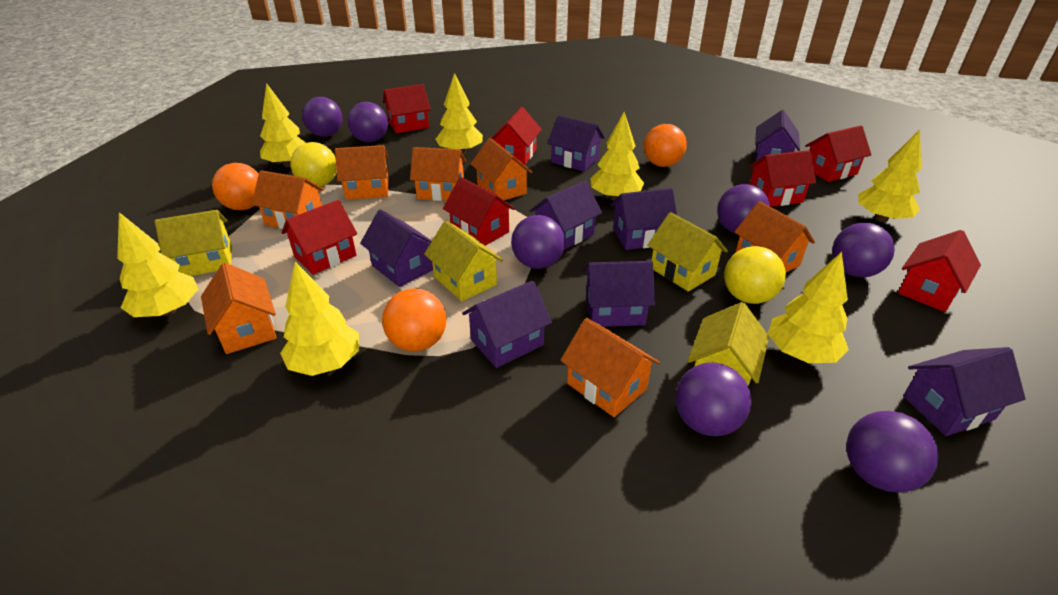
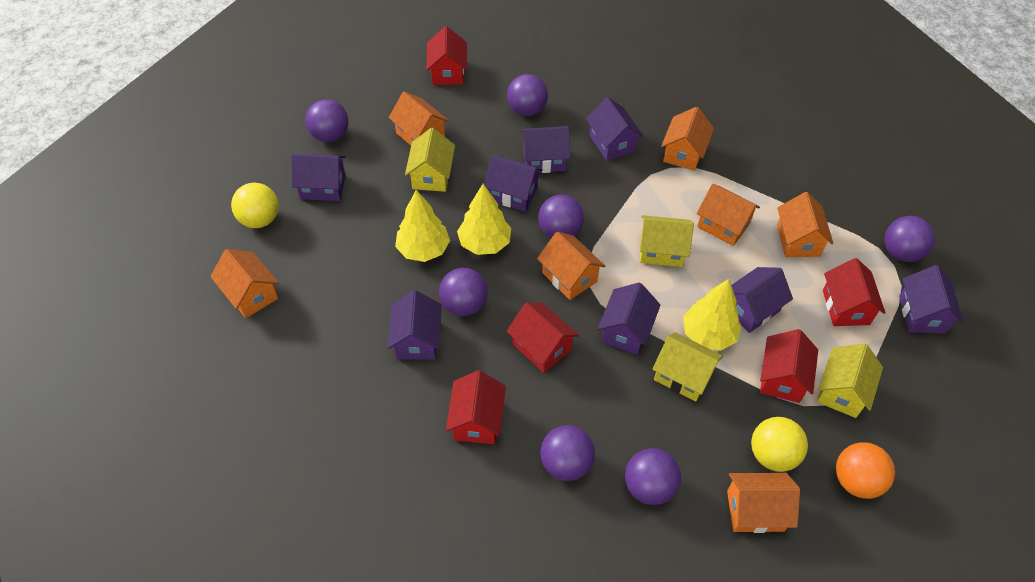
orange ball: 3 -> 1
red house: 7 -> 5
yellow tree: 7 -> 3

